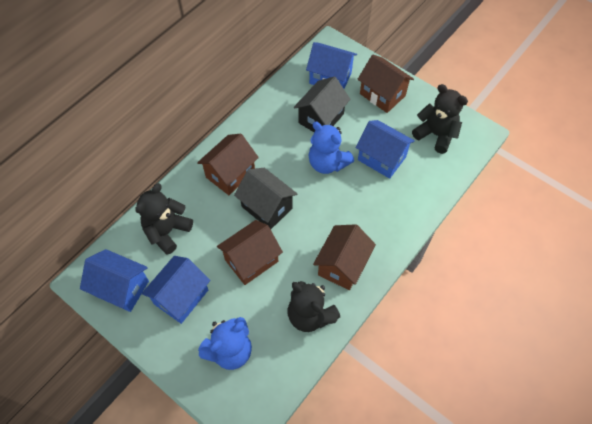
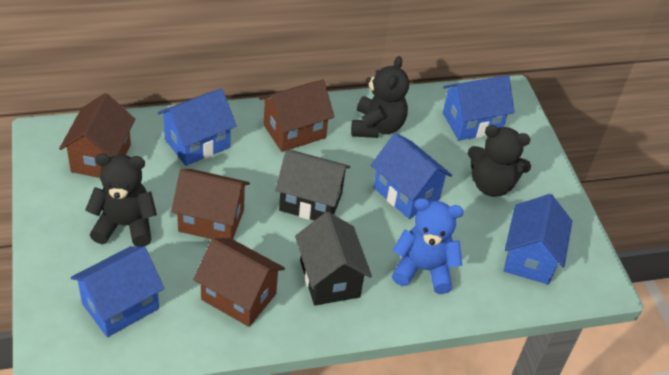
blue house: 4 -> 5
blue teddy bear: 2 -> 1

